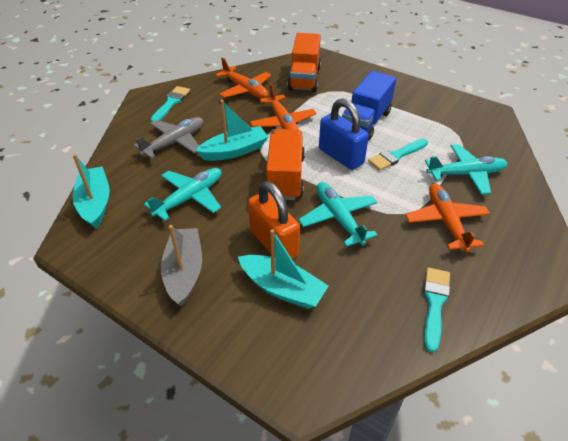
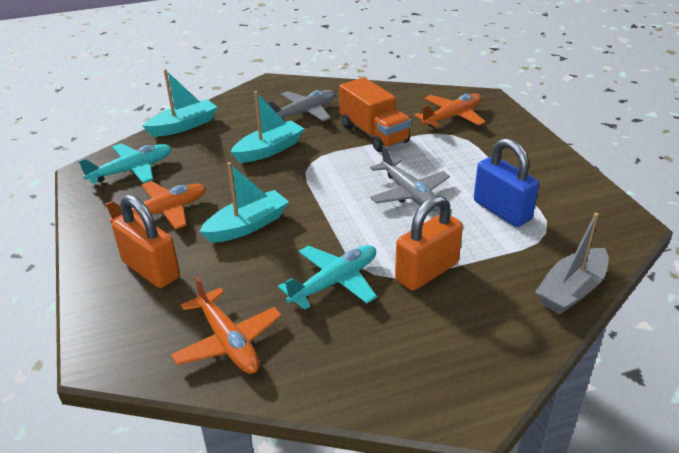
blue truck: 1 -> 0
grey plane: 1 -> 2
orange padlock: 1 -> 2
orange truck: 2 -> 1
turquoise brush: 3 -> 0
turquoise plane: 3 -> 2

